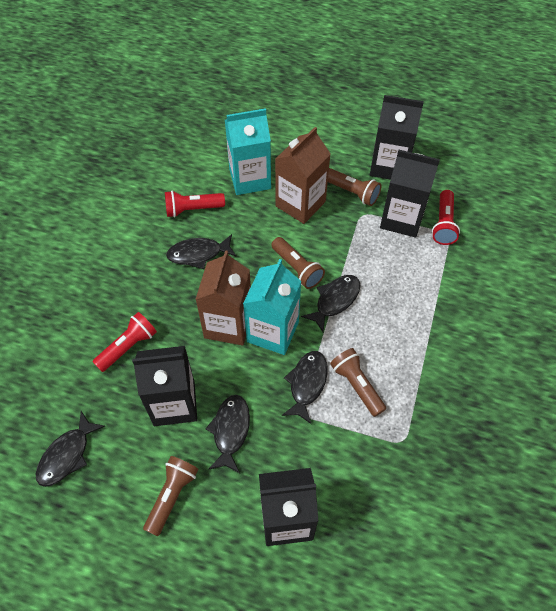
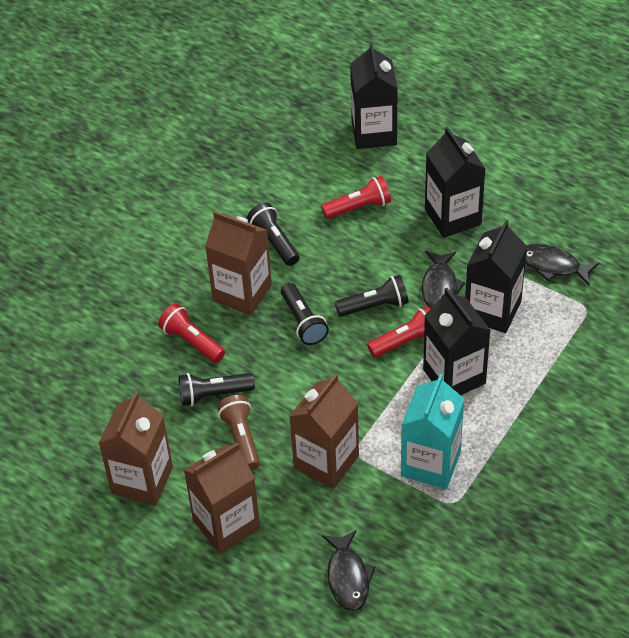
black fish: 5 -> 3
black flashlight: 0 -> 4
brown carton: 2 -> 4
brown flashlight: 4 -> 1
turquoise carton: 2 -> 1

